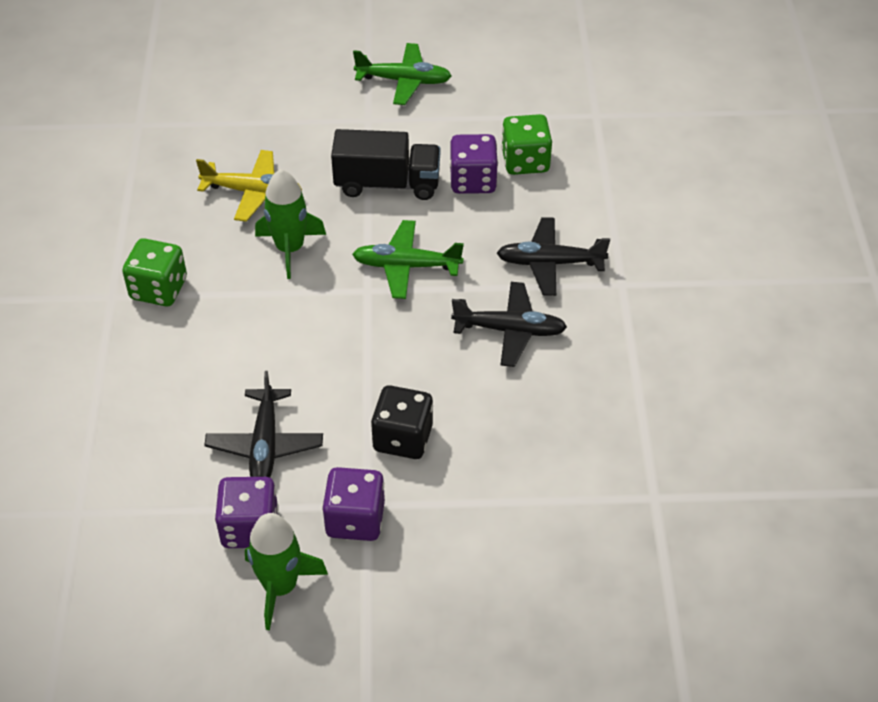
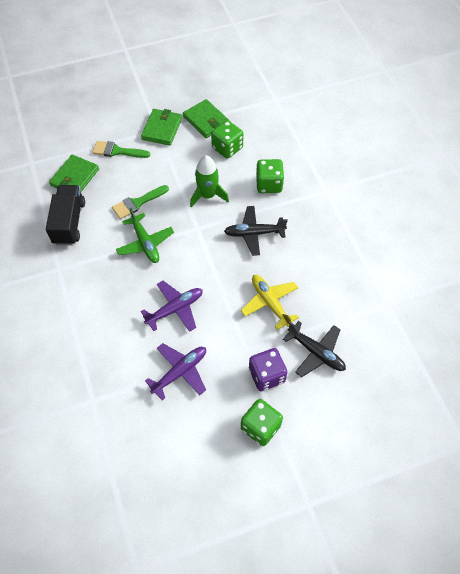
black dice: 1 -> 0
black plane: 3 -> 2
green brush: 0 -> 2
green dice: 2 -> 3
green plane: 2 -> 1
green rocket: 2 -> 1
green wallet: 0 -> 3
purple dice: 3 -> 1
purple plane: 0 -> 2

